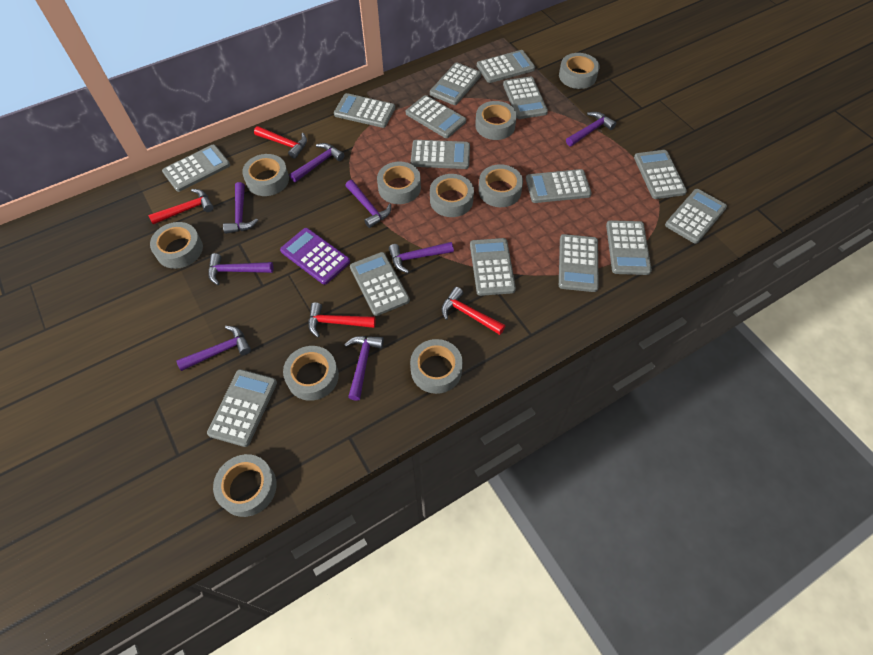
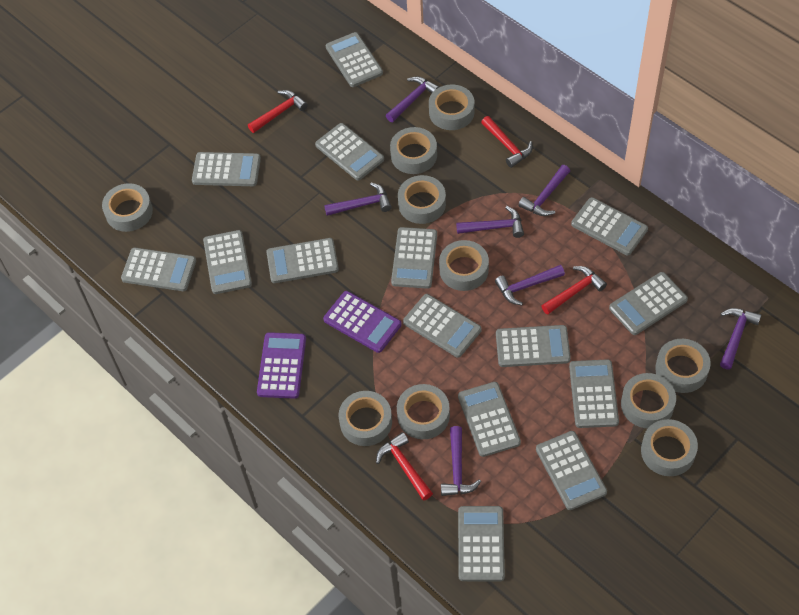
purple calculator: 1 -> 2
purple hammer: 8 -> 7

